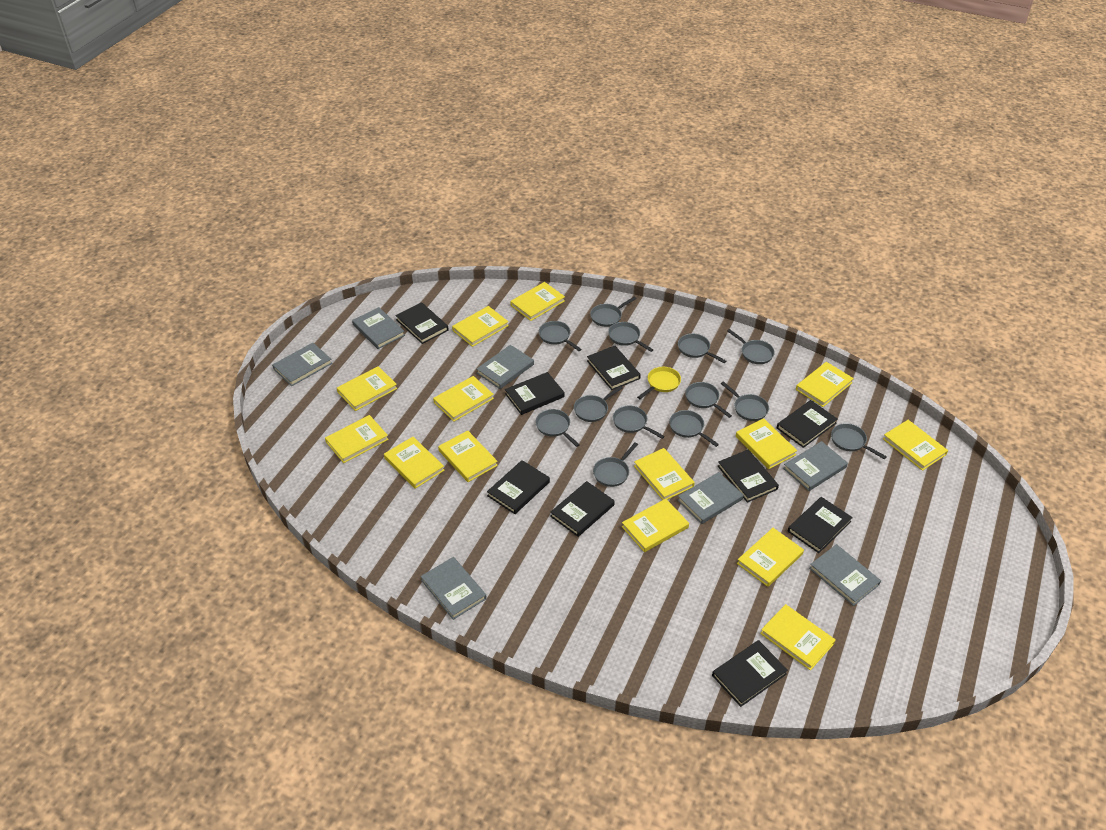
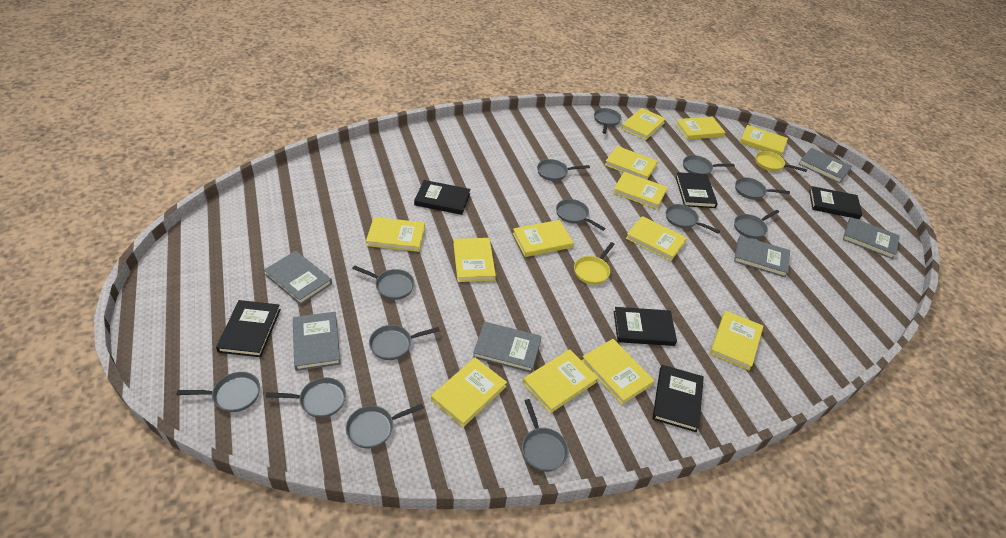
black book: 9 -> 6
grey book: 7 -> 6
yellow book: 14 -> 13
yellow pan: 1 -> 2

